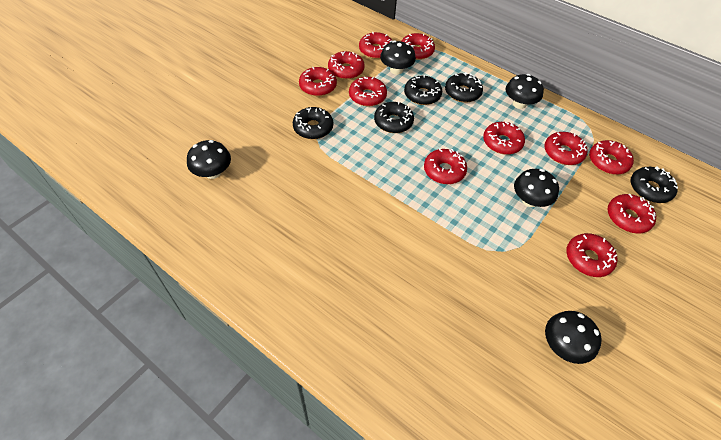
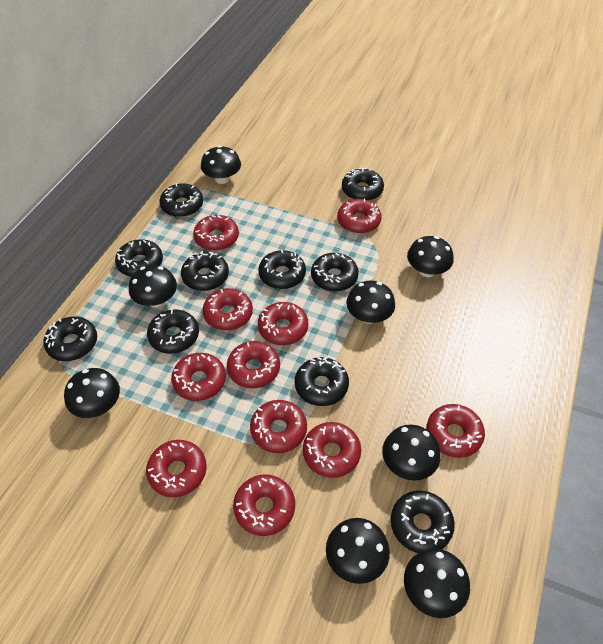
black donut: 5 -> 10
black mushroom: 5 -> 8

